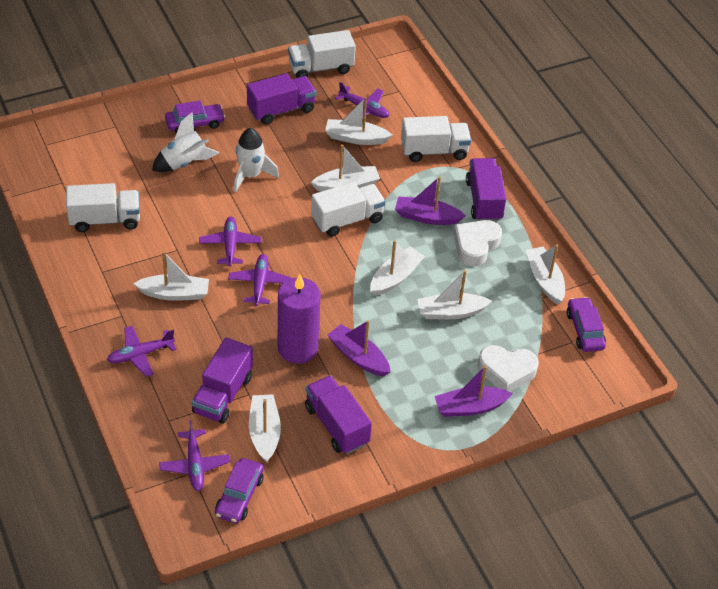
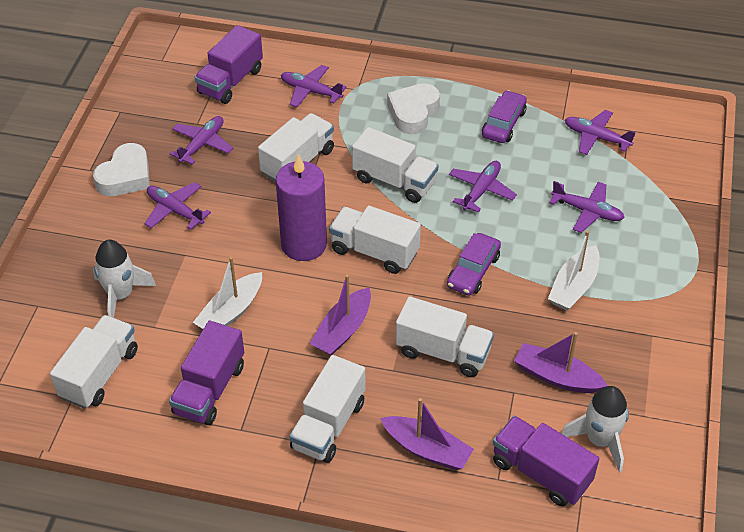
purple car: 3 -> 2
purple plane: 5 -> 6
purple truck: 4 -> 3
white boat: 7 -> 2
white truck: 4 -> 6

